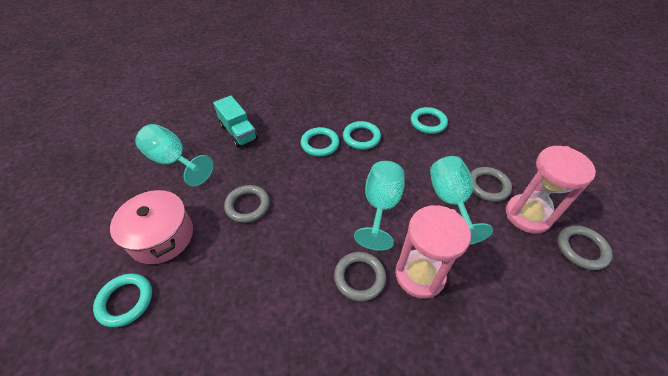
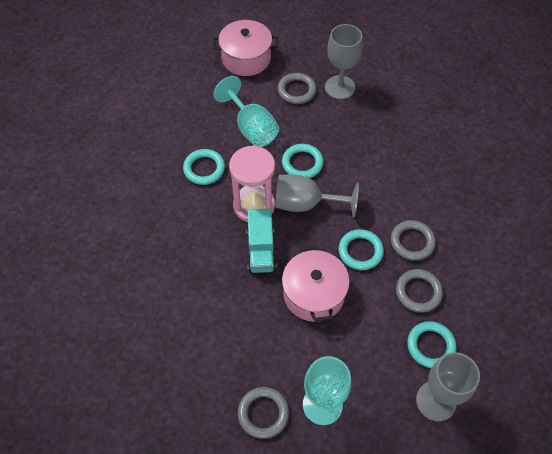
grey goblet: 0 -> 3
pink hourglass: 2 -> 1
pink pot: 1 -> 2
turquoise goblet: 3 -> 2

